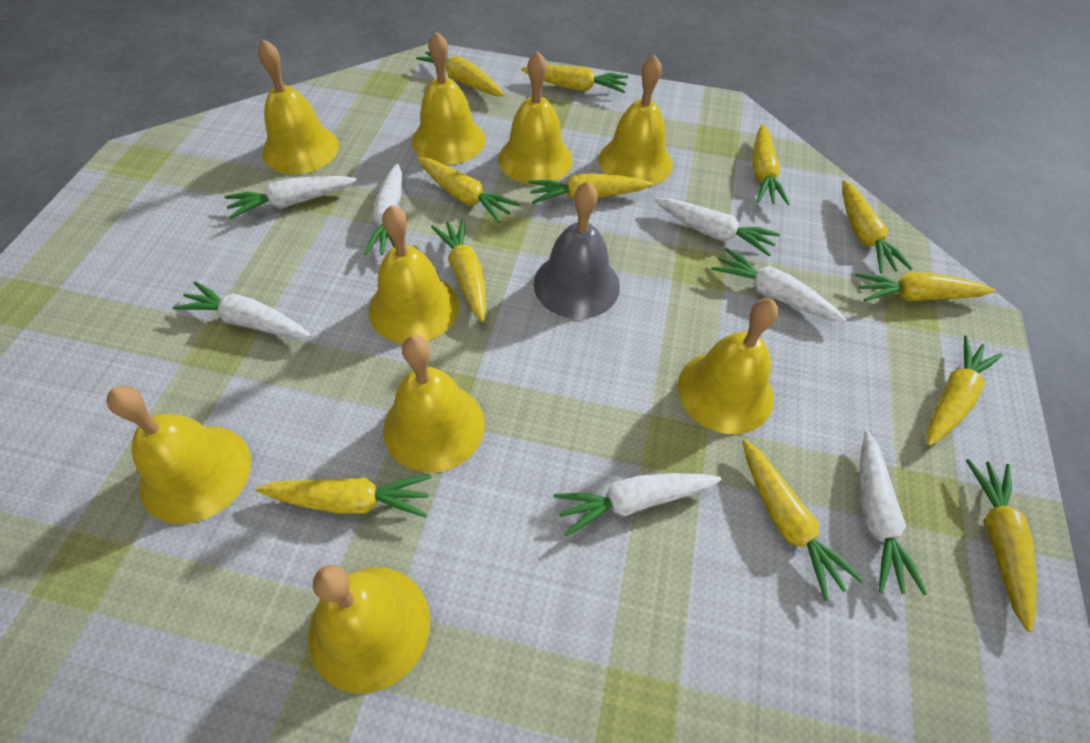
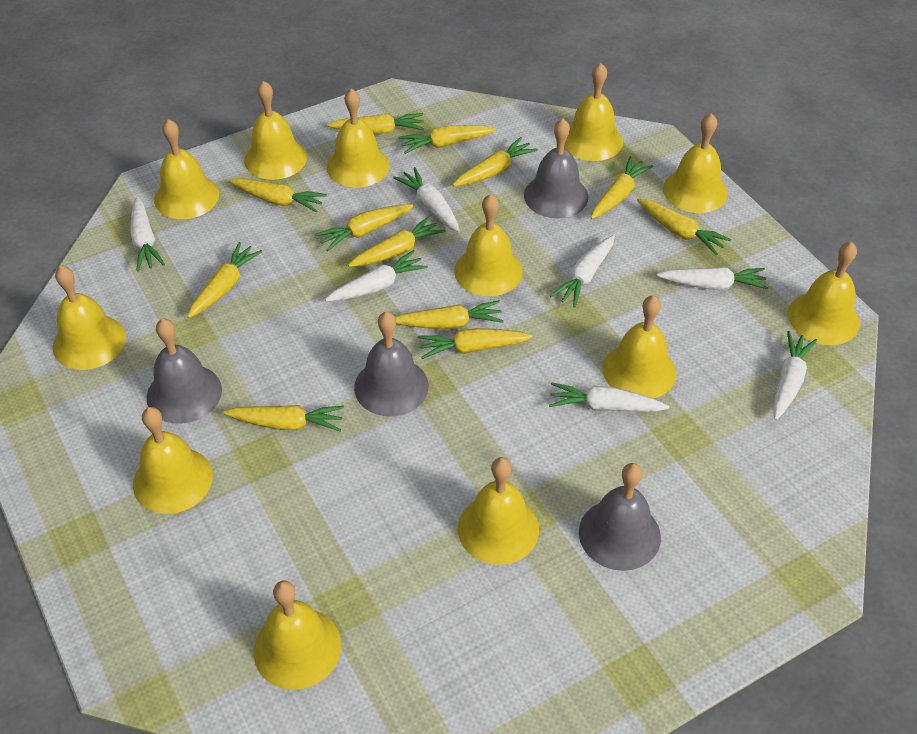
grey bell: 1 -> 4
yellow bell: 9 -> 12

